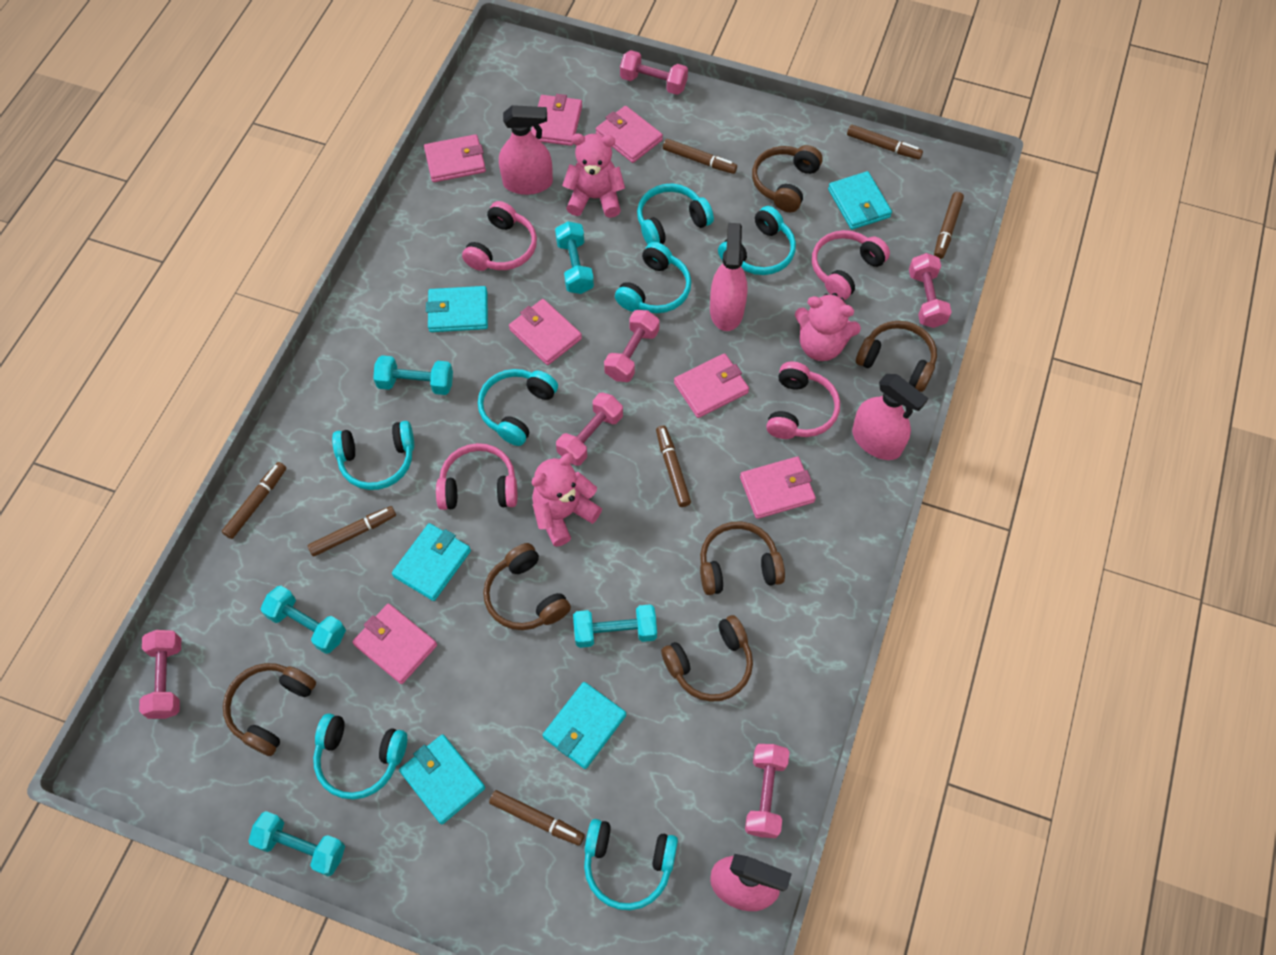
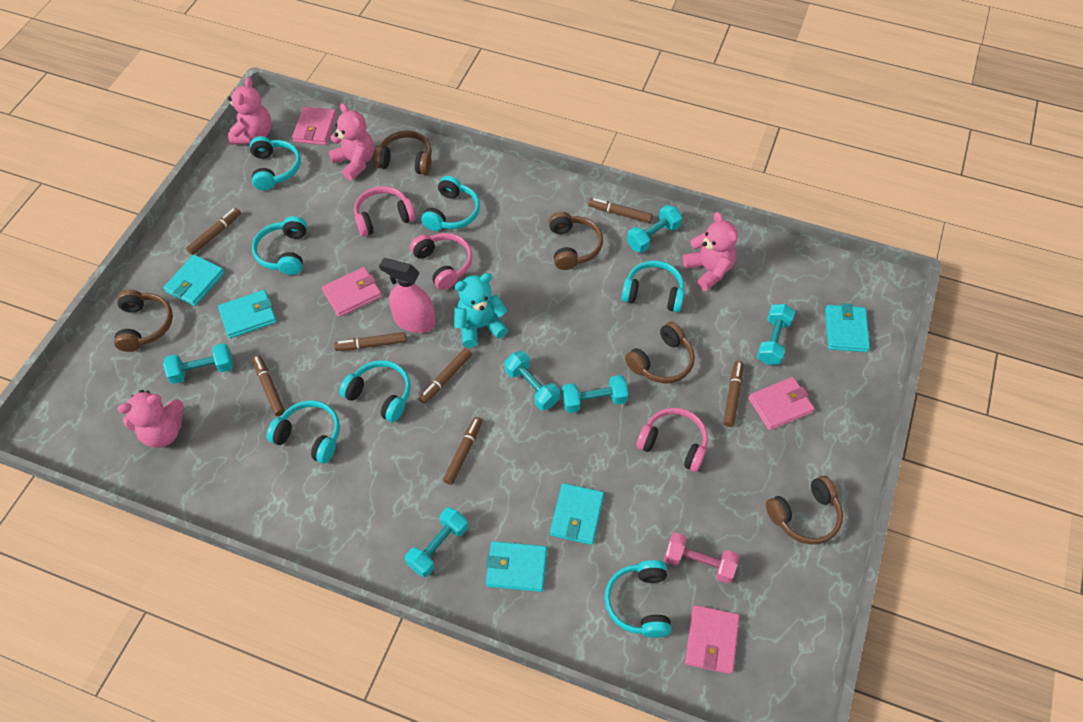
brown headphones: 6 -> 5
pink dumbbell: 6 -> 1
pink headphones: 4 -> 3
pink spray bottle: 4 -> 1
pink teddy bear: 3 -> 4
pink wallet: 7 -> 4
turquoise dumbbell: 5 -> 6
turquoise teddy bear: 0 -> 1

